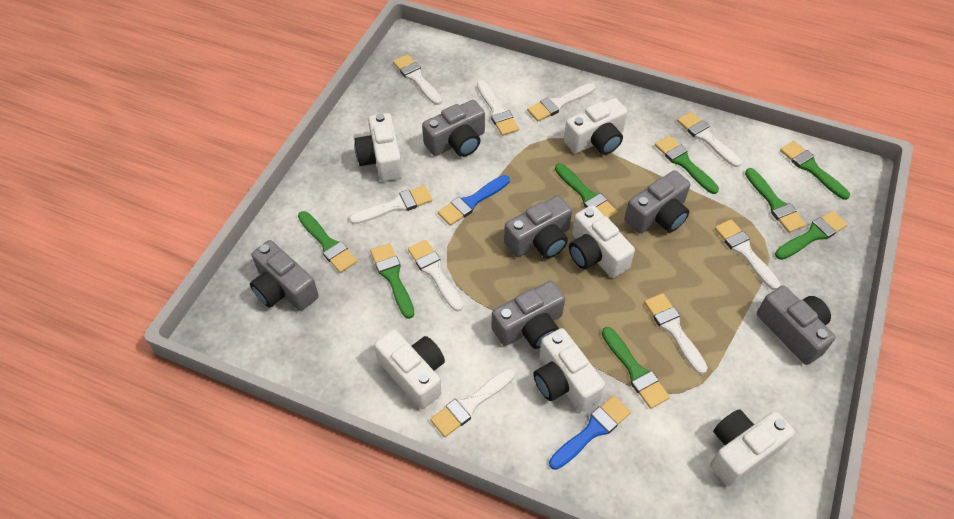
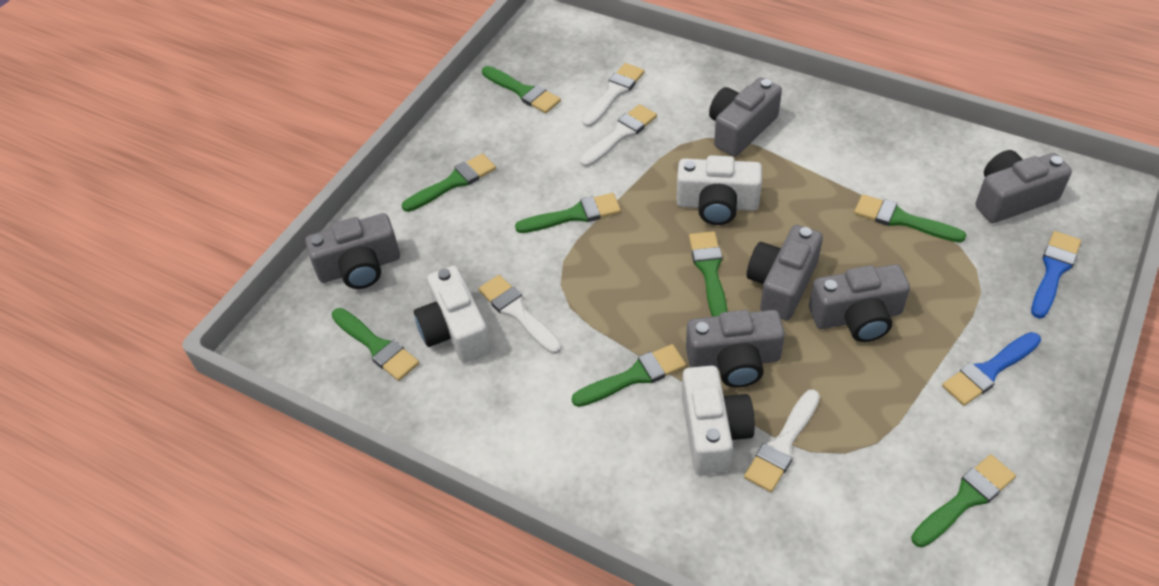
white brush: 9 -> 4
white camera: 6 -> 3

